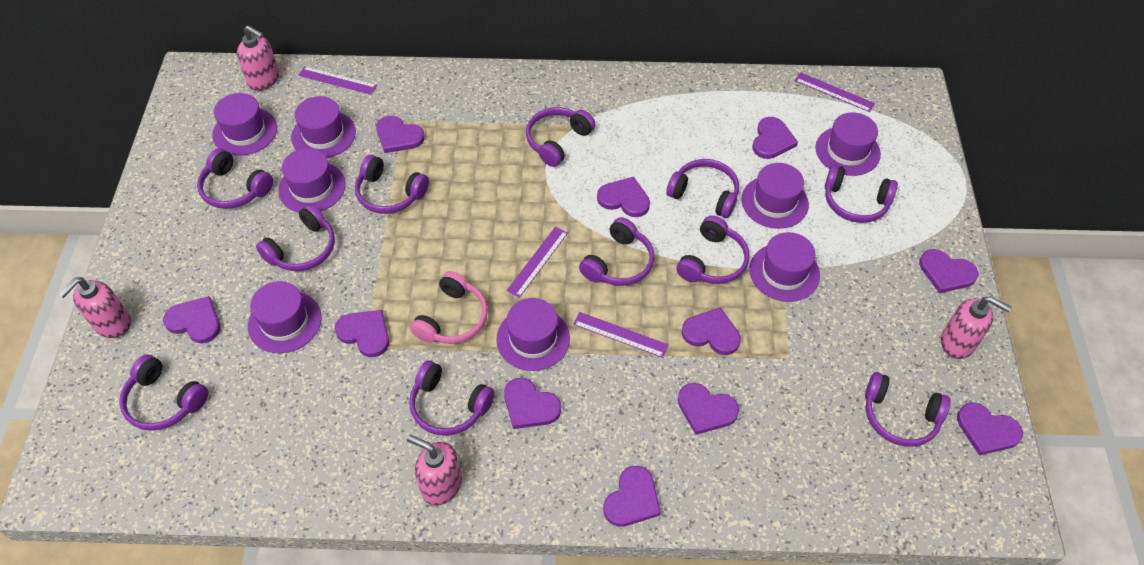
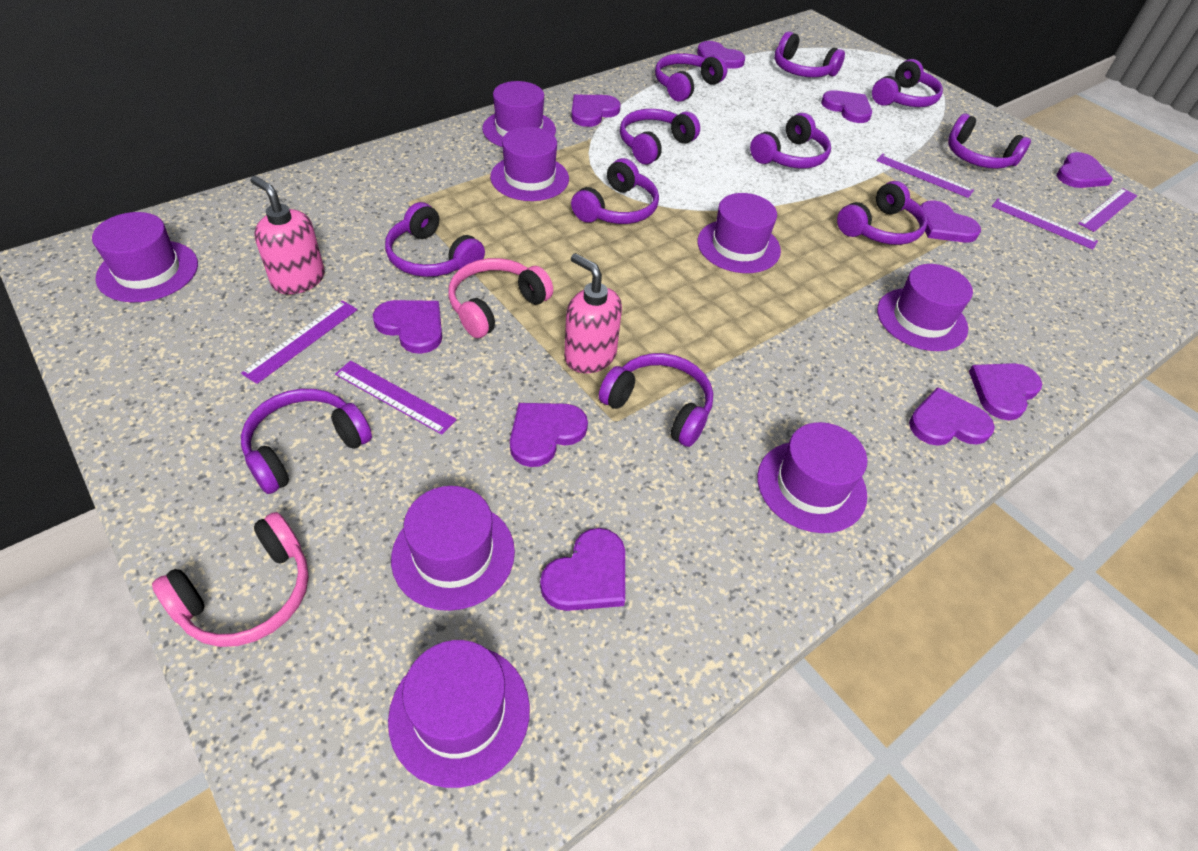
pink headphones: 1 -> 2
pink soap dispenser: 4 -> 2
purple heart: 11 -> 10
purple ruler: 4 -> 5

